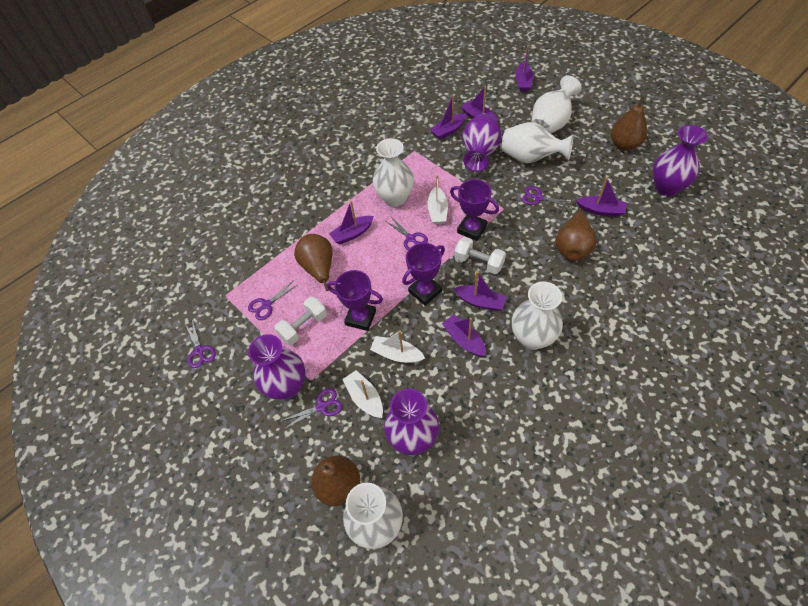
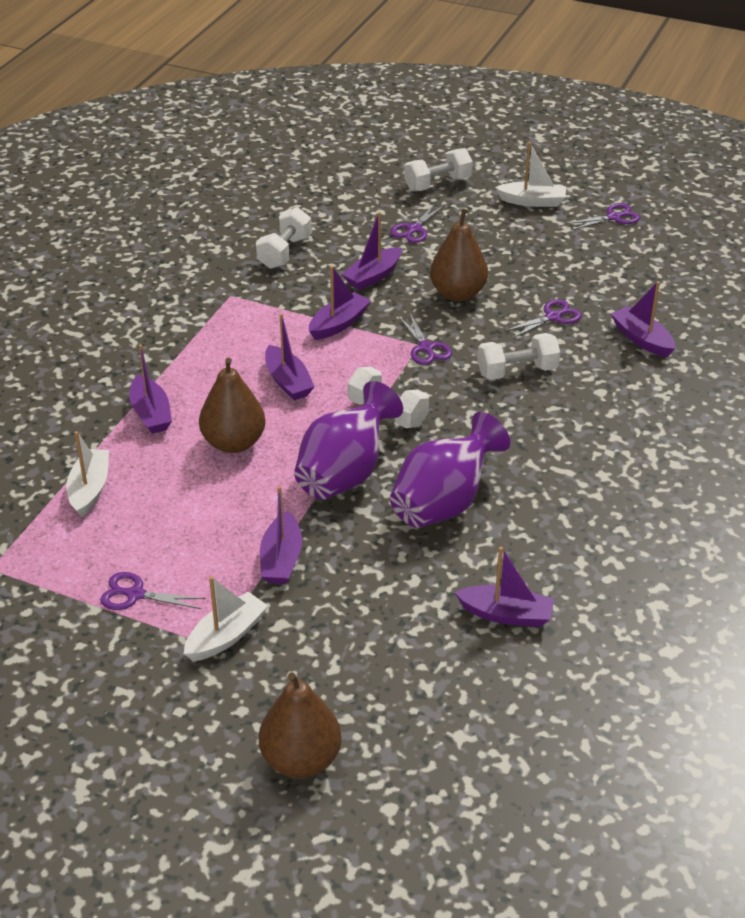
brown pear: 4 -> 3
purple trophy: 3 -> 0
purple vase: 4 -> 2
white dumbbell: 2 -> 4
white vase: 5 -> 0

